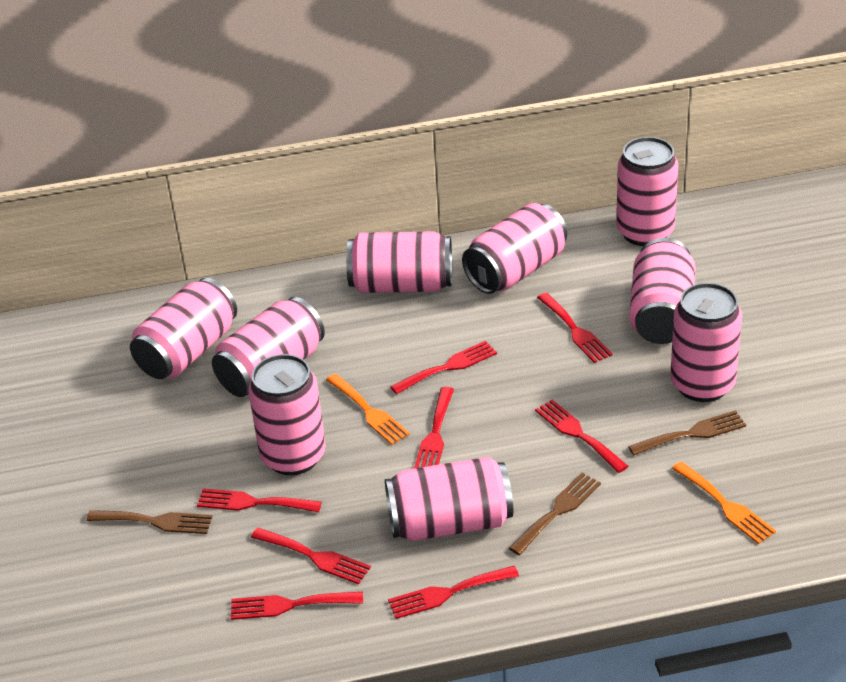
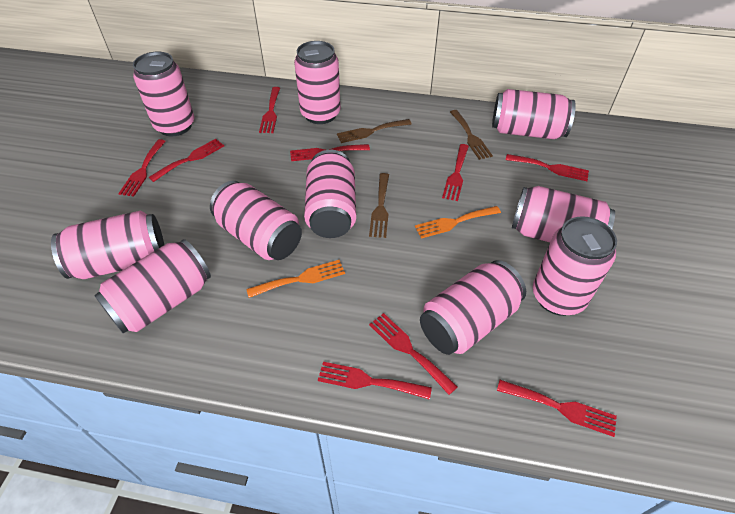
pink can: 9 -> 10
red fork: 8 -> 9

